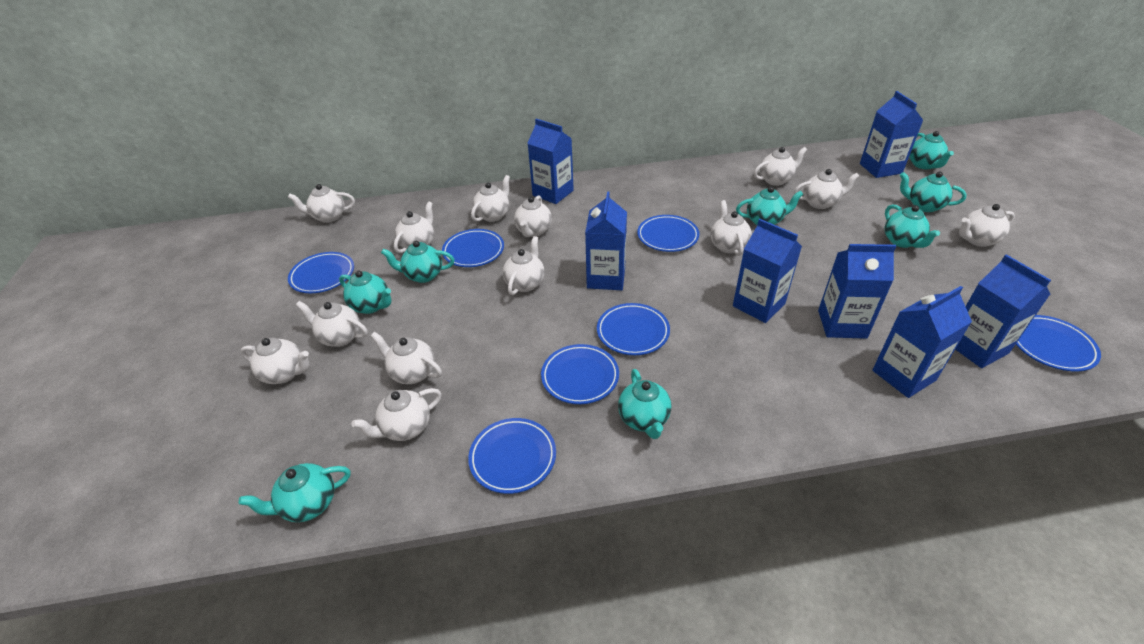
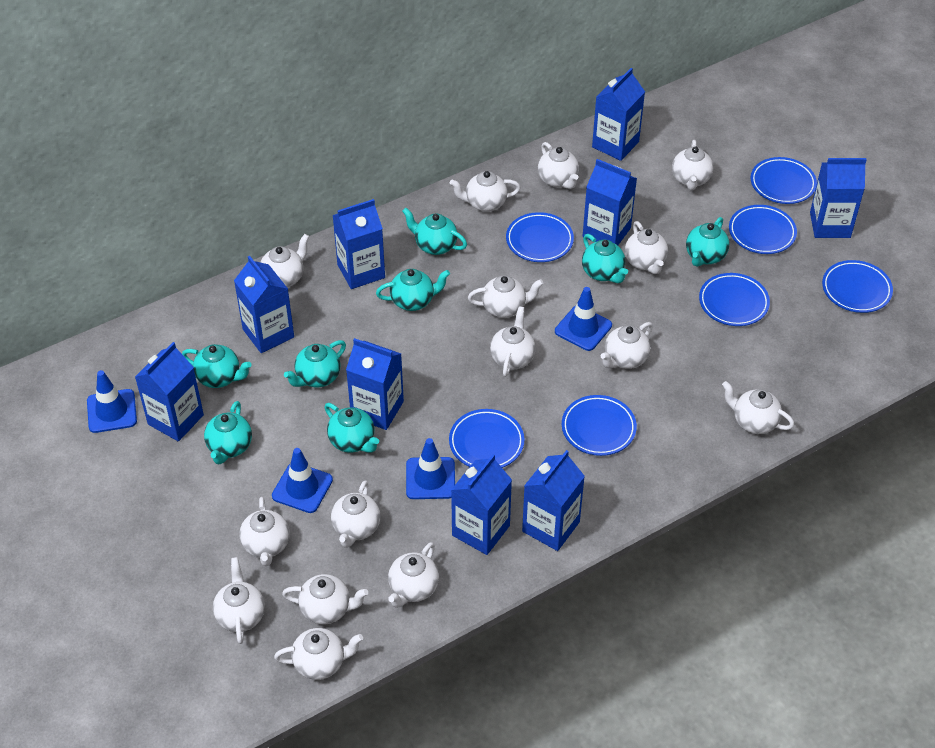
blue carton: 7 -> 9
blue traffic cone: 0 -> 4
white teapot: 13 -> 15

